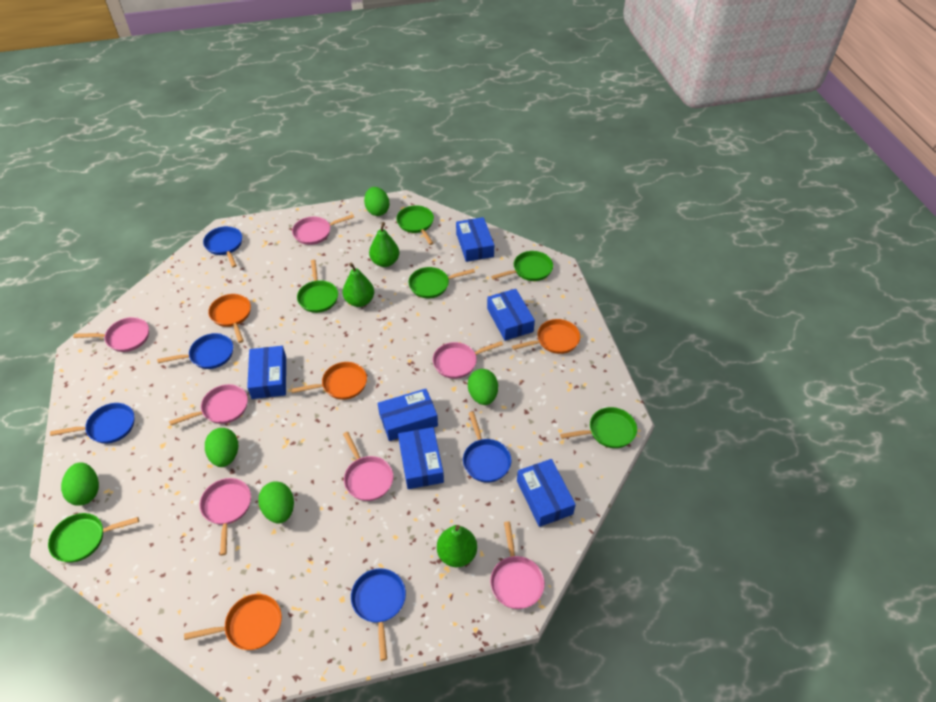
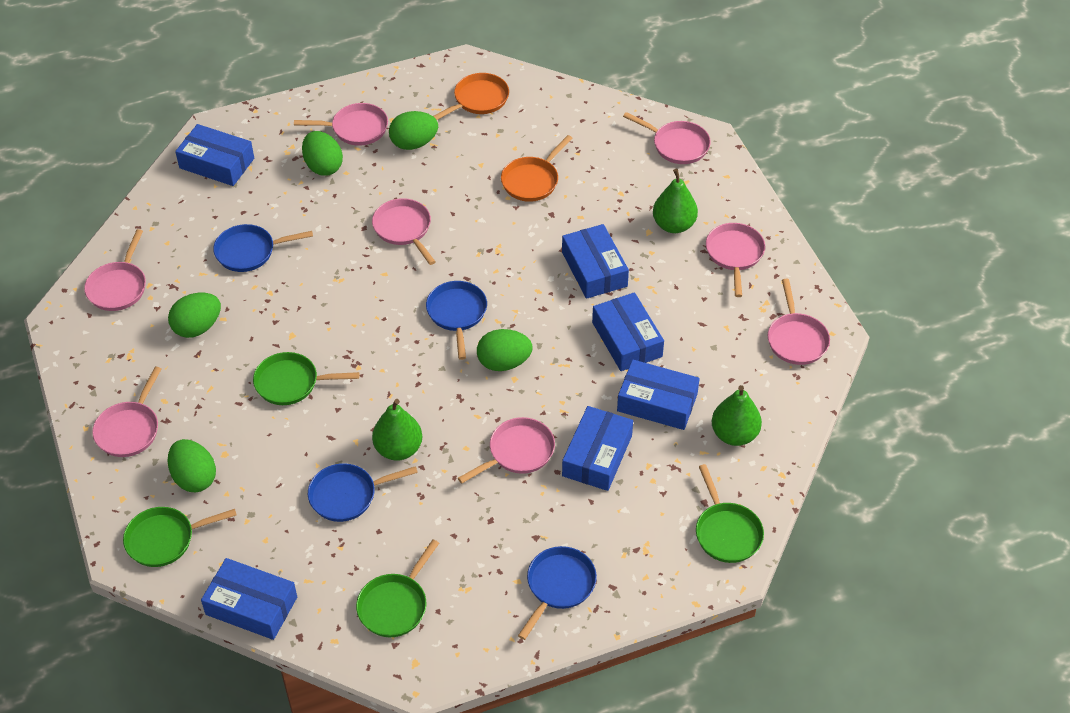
blue pan: 5 -> 4
green pan: 6 -> 4
orange pan: 4 -> 2
pink pan: 7 -> 8

